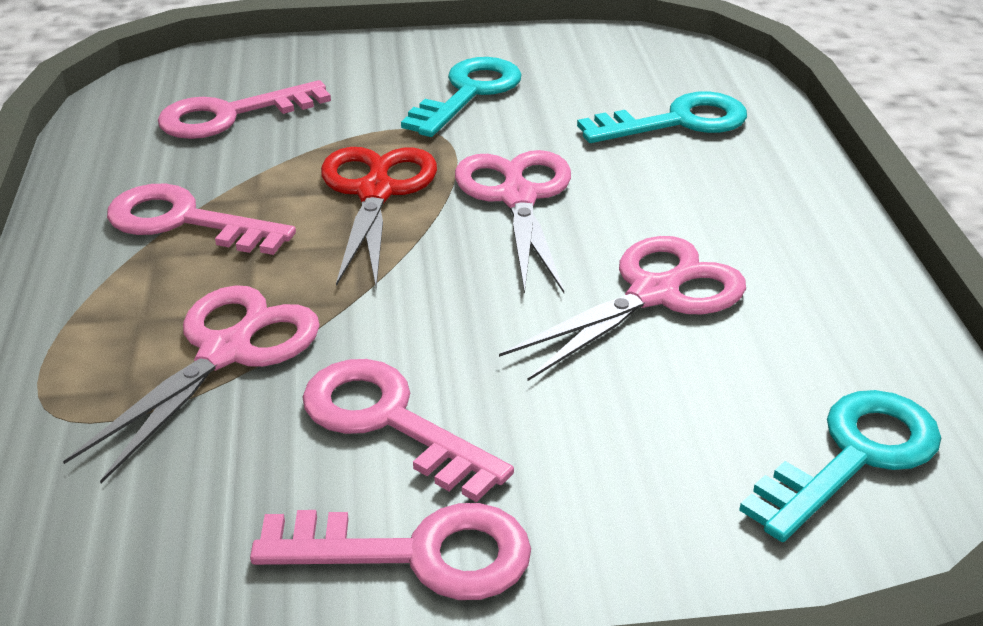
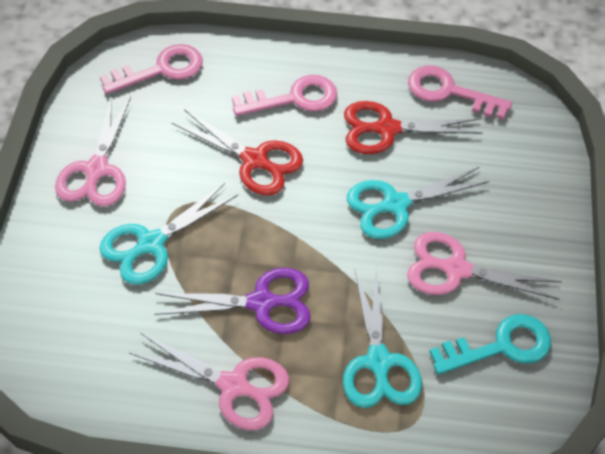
pink key: 4 -> 3
purple scissors: 0 -> 1
red scissors: 1 -> 2
turquoise key: 3 -> 1
turquoise scissors: 0 -> 3

